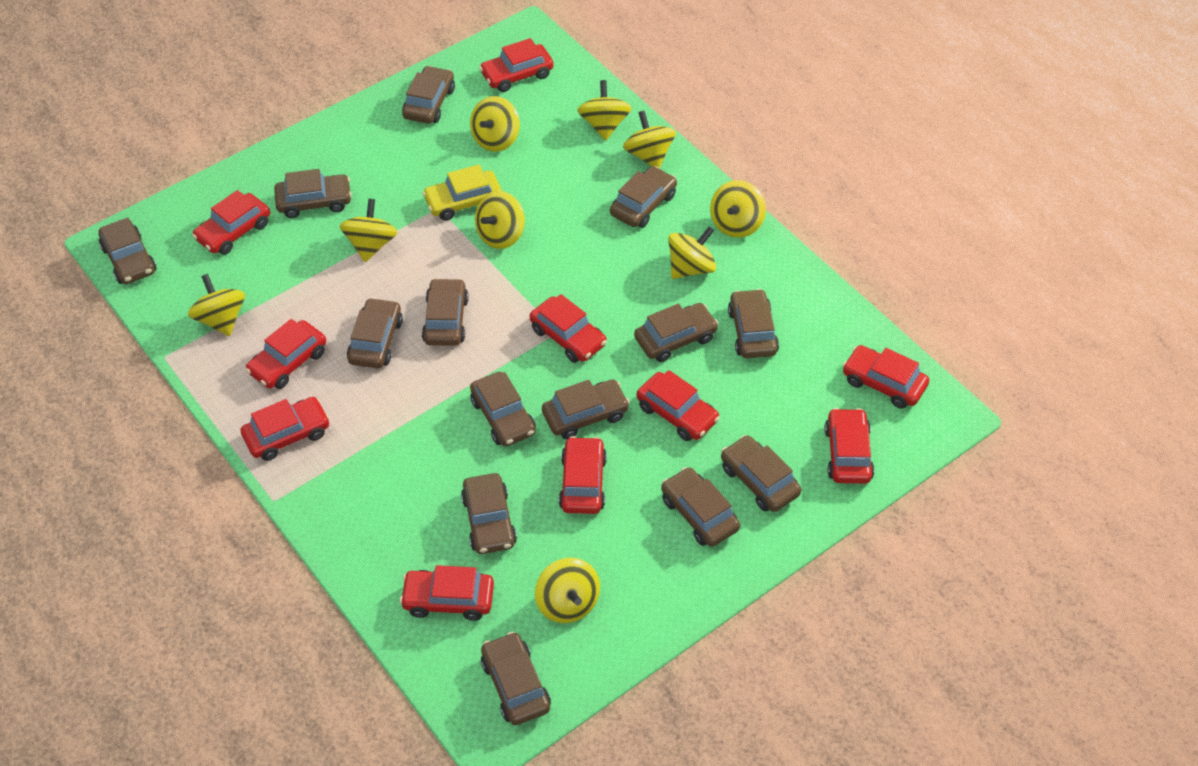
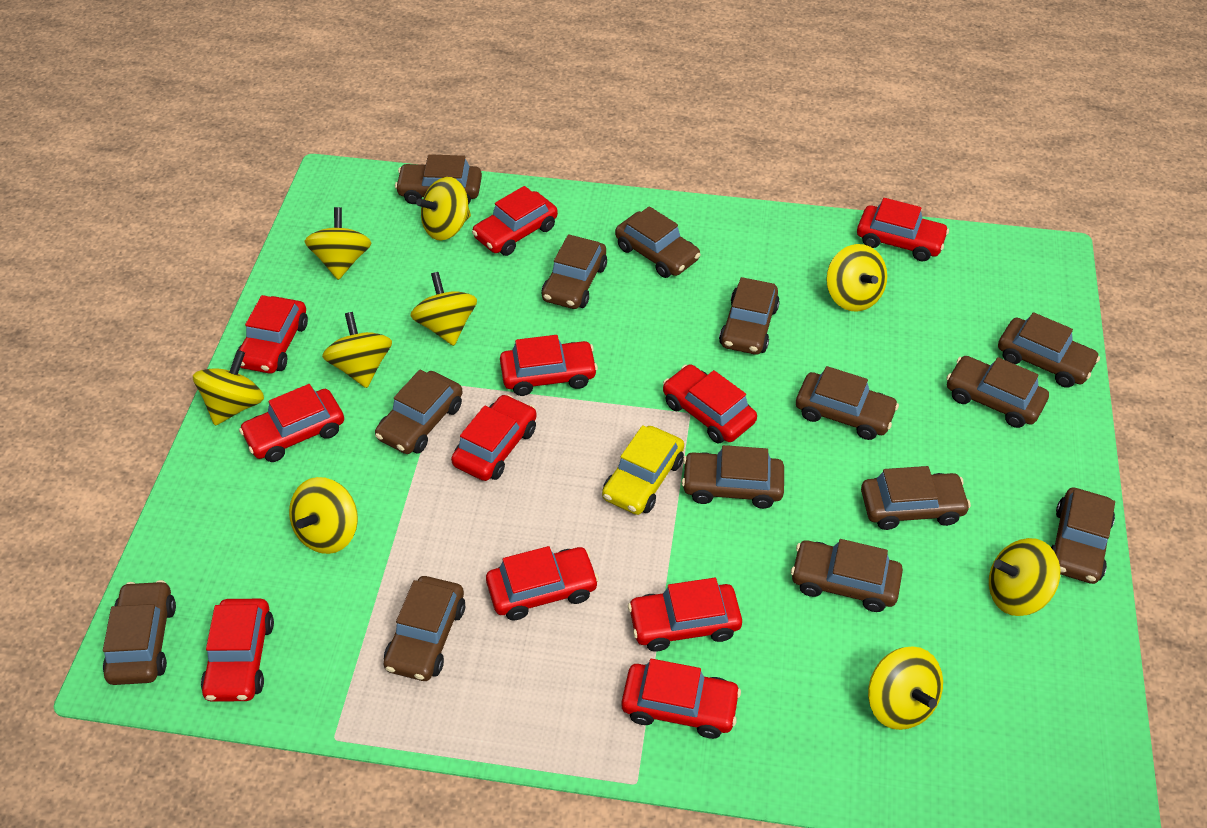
red car: 10 -> 11

